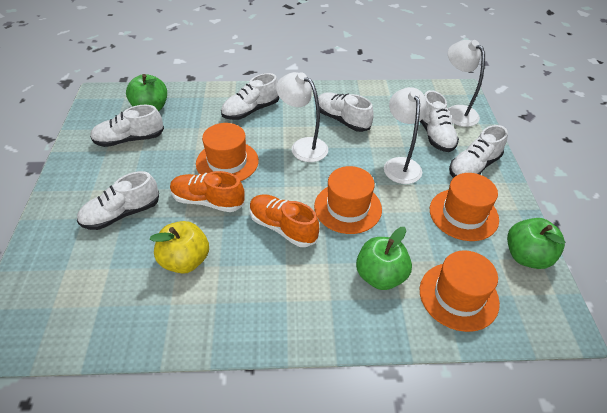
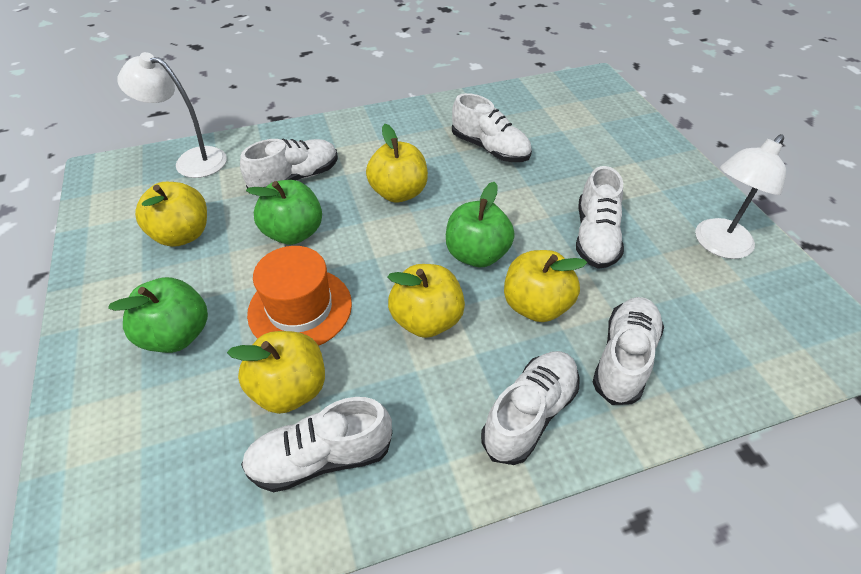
orange hat: 4 -> 1
orange shoe: 2 -> 0
white lamp: 3 -> 2
yellow apple: 1 -> 5

